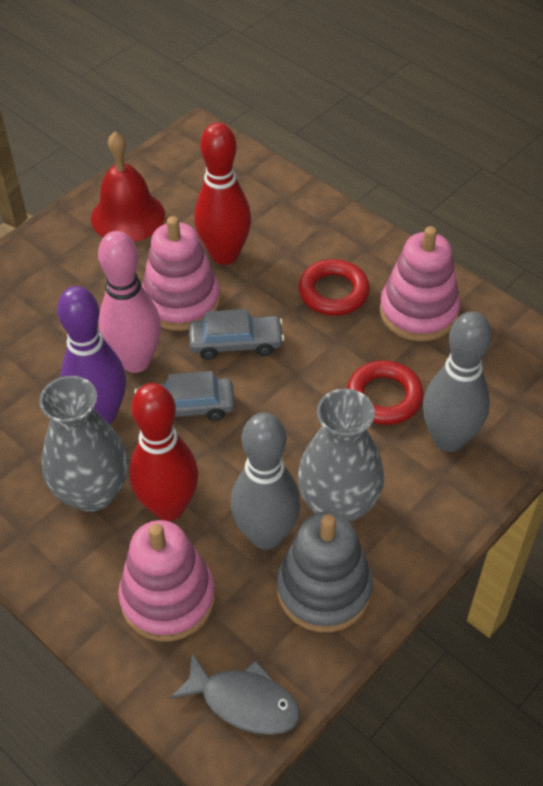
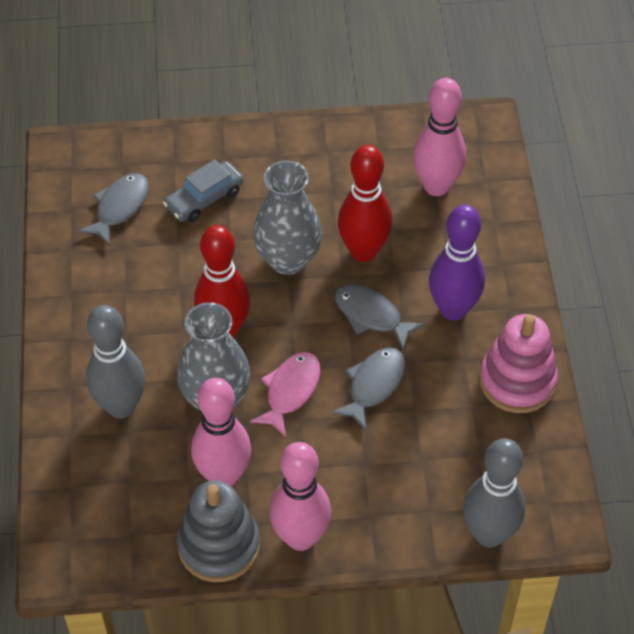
grey car: 2 -> 1
grey fish: 1 -> 3
pink bowling pin: 1 -> 3
pink fish: 0 -> 1
pink stacking toy: 3 -> 1
red bell: 1 -> 0
red ring: 2 -> 0

